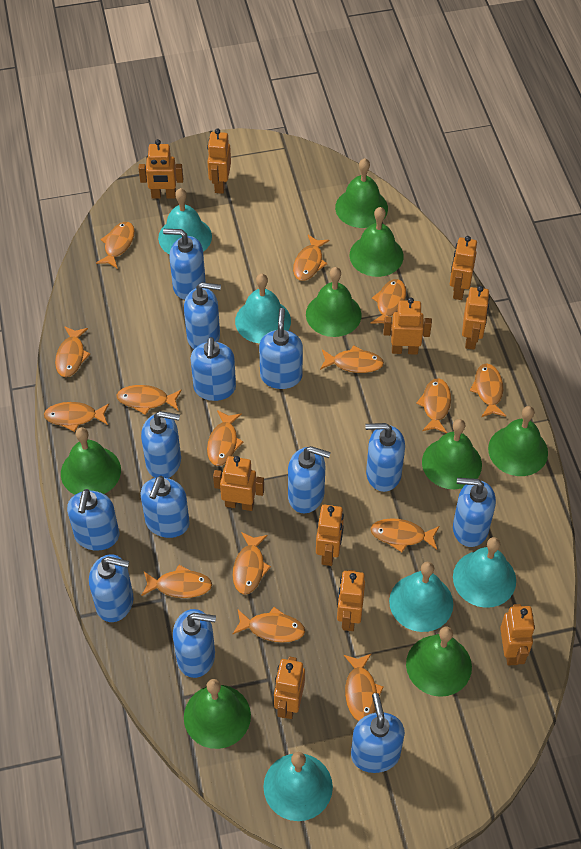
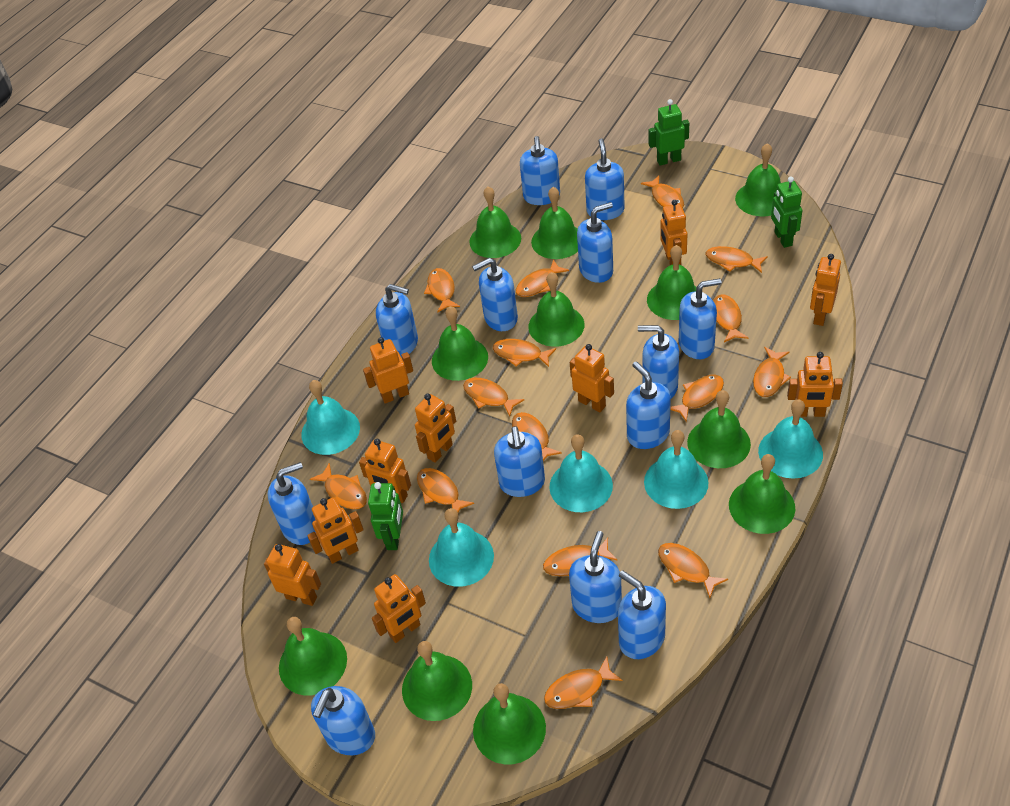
green bell: 8 -> 11
green robot: 0 -> 3

